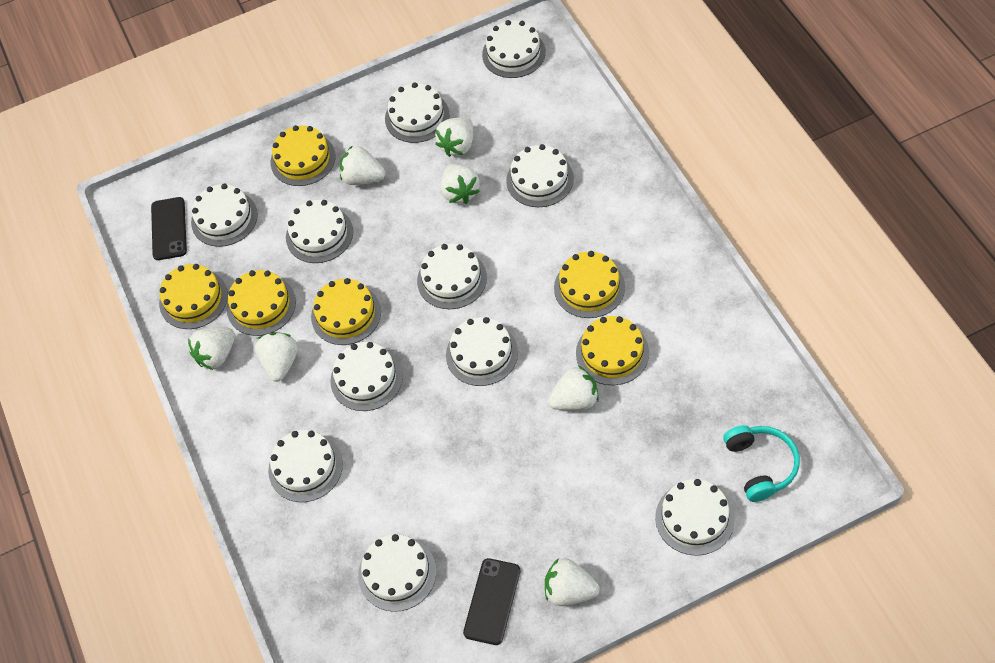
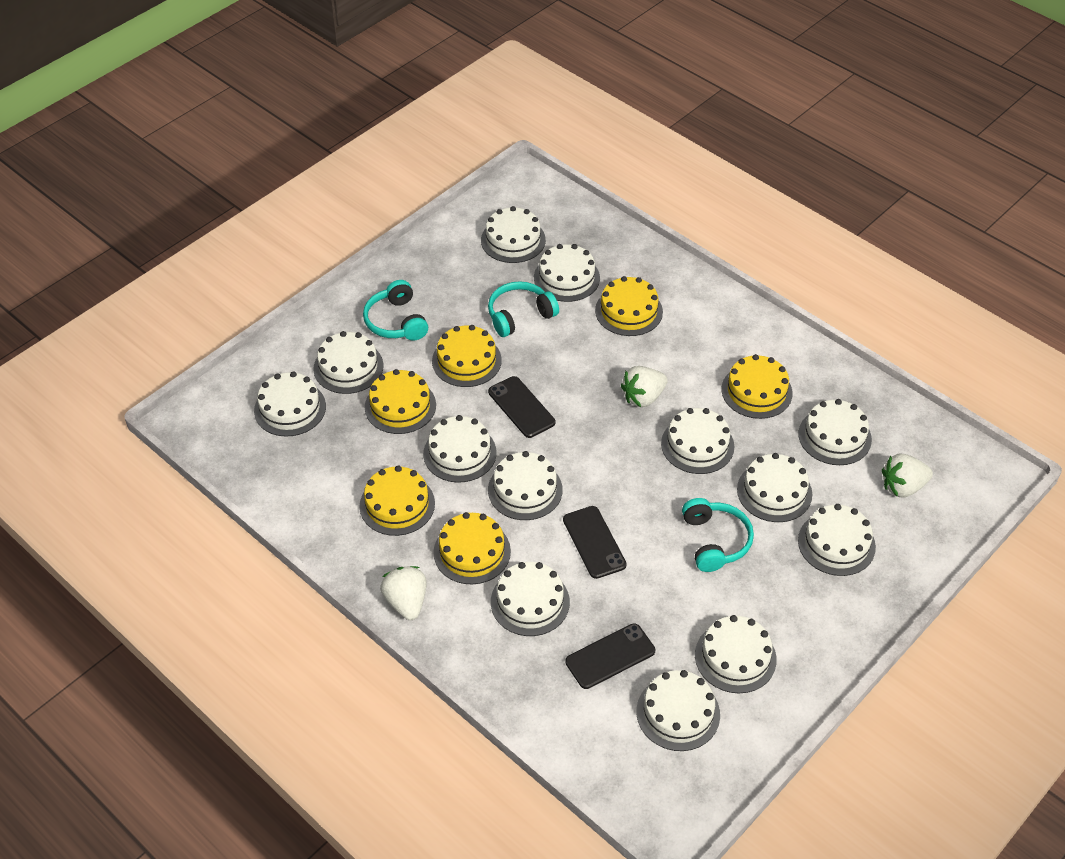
black phone: 2 -> 3
turquoise headphones: 1 -> 3
white cake: 11 -> 13
white strawberry: 7 -> 3

